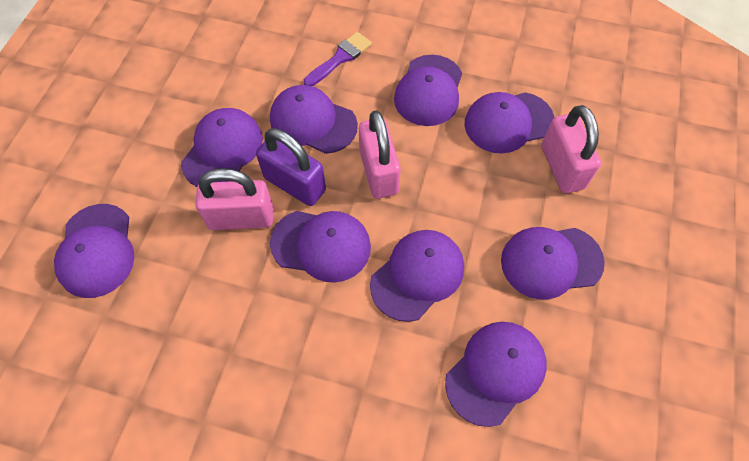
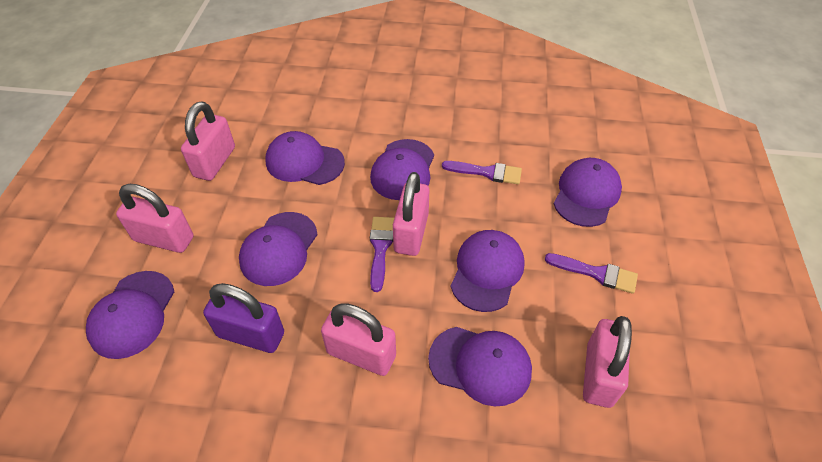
pink padlock: 3 -> 5
purple brush: 1 -> 3
purple cap: 9 -> 7

